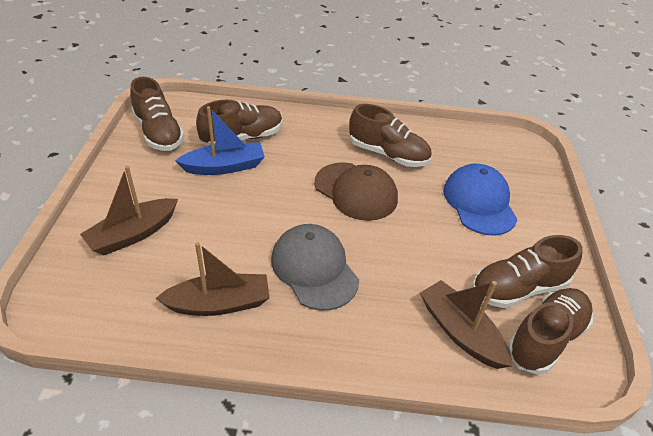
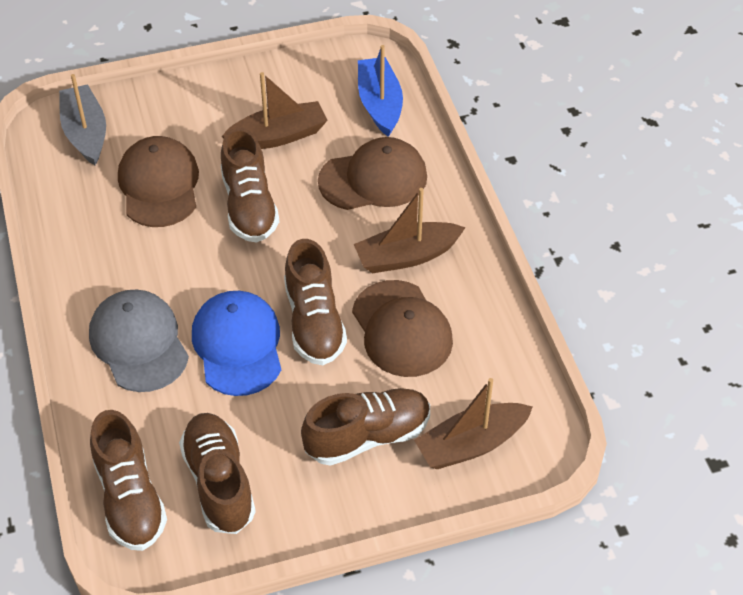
brown cap: 1 -> 3
grey boat: 0 -> 1

